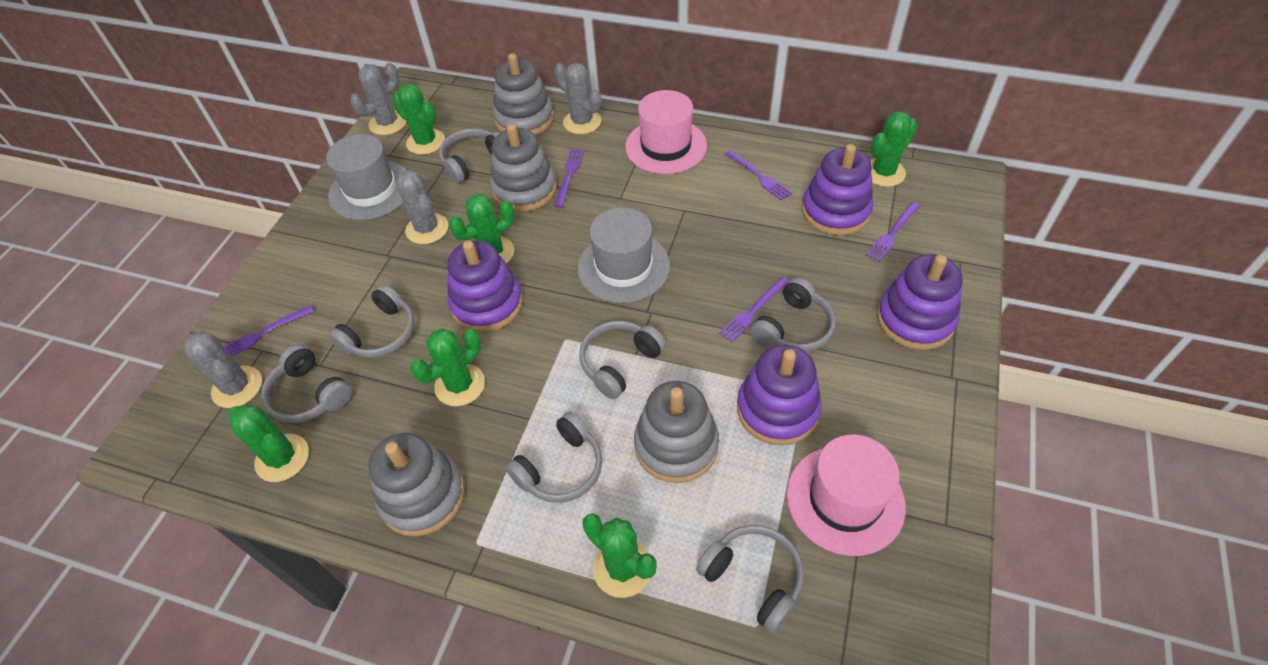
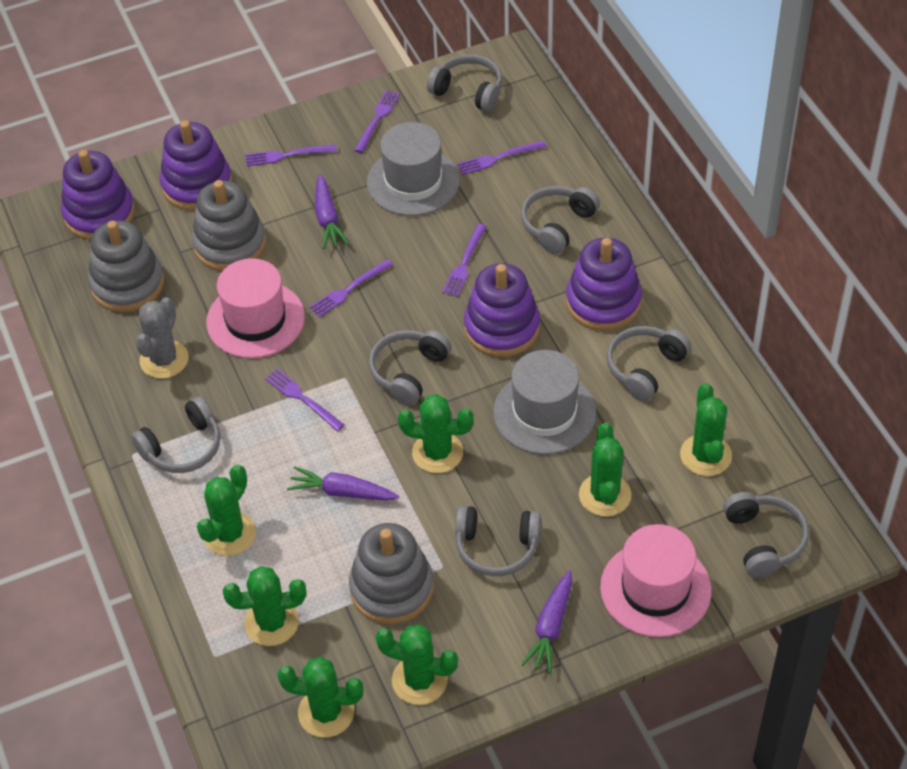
green cactus: 6 -> 7
grey cactus: 4 -> 1
grey stacking toy: 4 -> 3
purple carrot: 0 -> 3
purple fork: 5 -> 6

